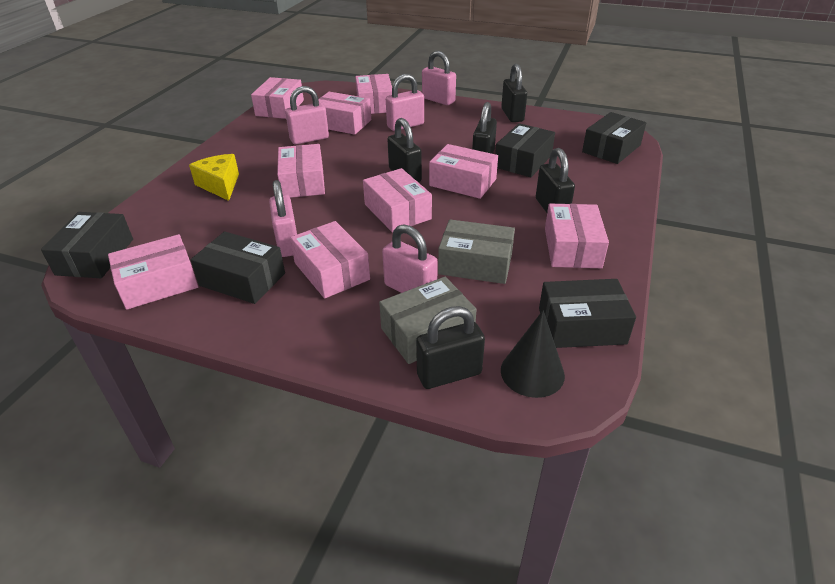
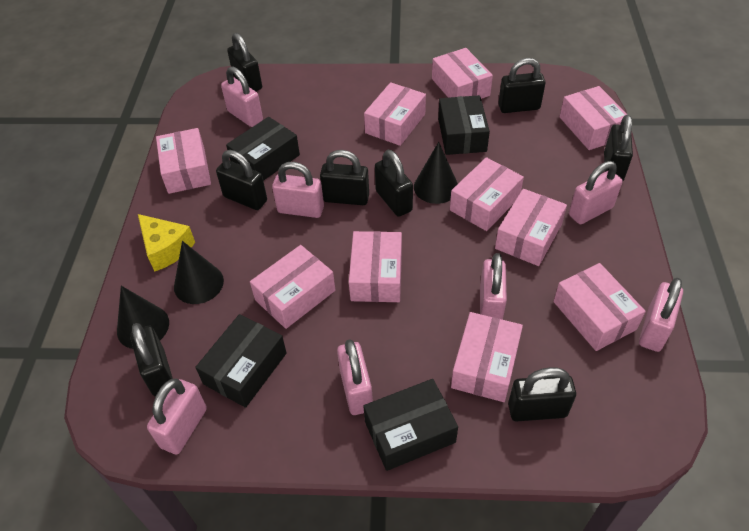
black box: 5 -> 4
black cone: 1 -> 3
black padlock: 5 -> 8
grey box: 2 -> 0
pink box: 9 -> 10
pink padlock: 5 -> 7

